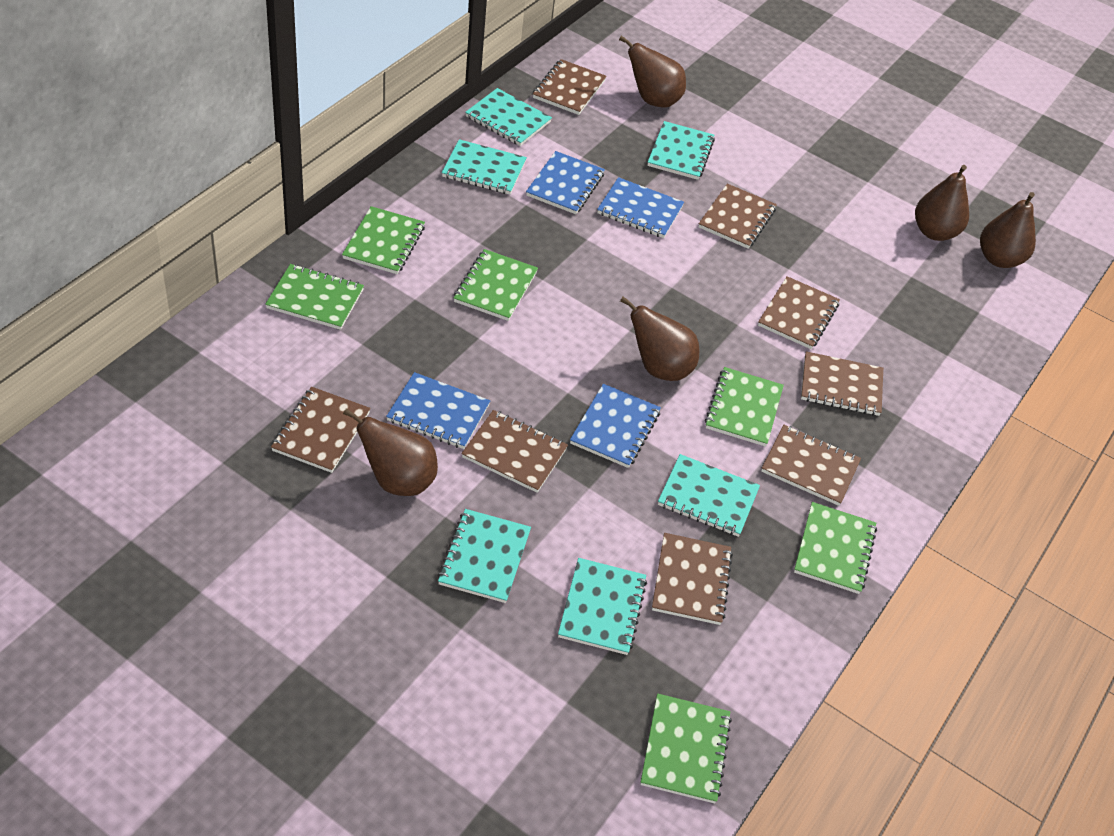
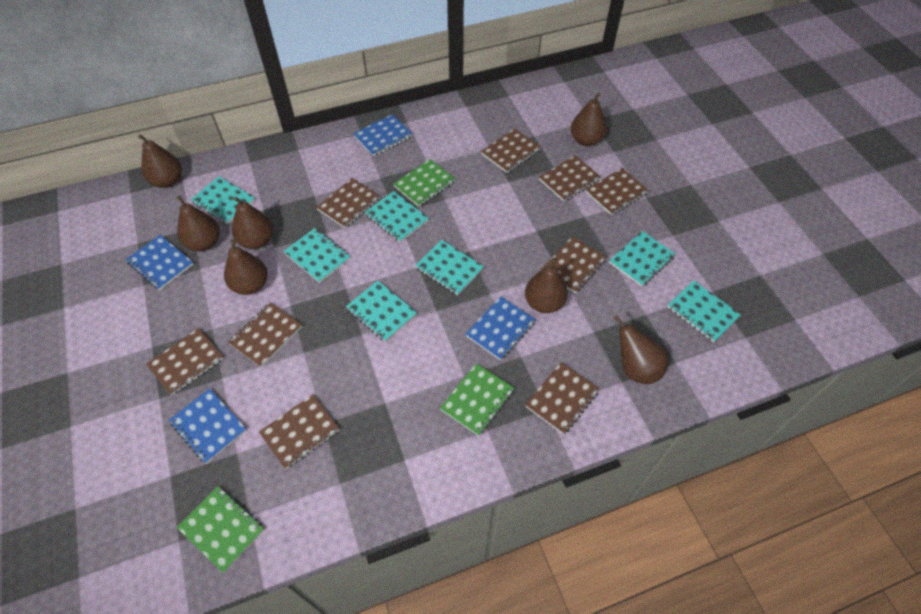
brown notebook: 8 -> 9
brown pear: 5 -> 7
green notebook: 6 -> 3
turquoise notebook: 6 -> 7

